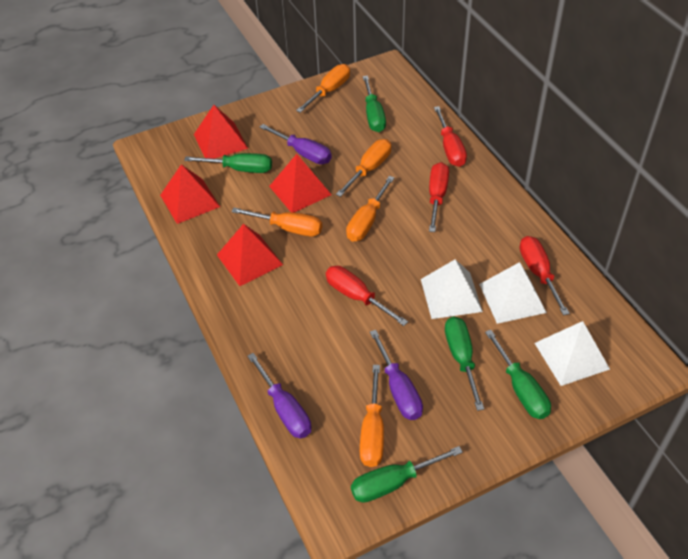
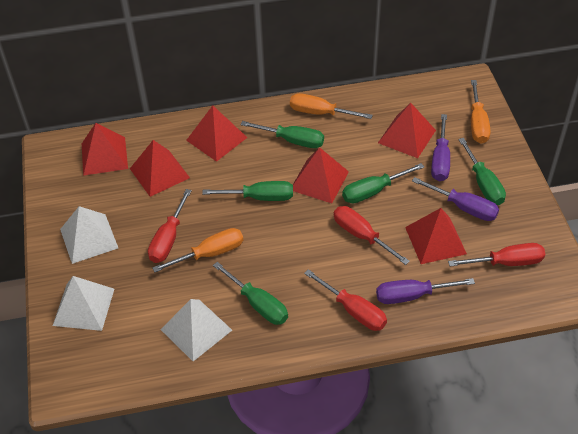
orange screwdriver: 5 -> 3
red pyramid: 4 -> 6

